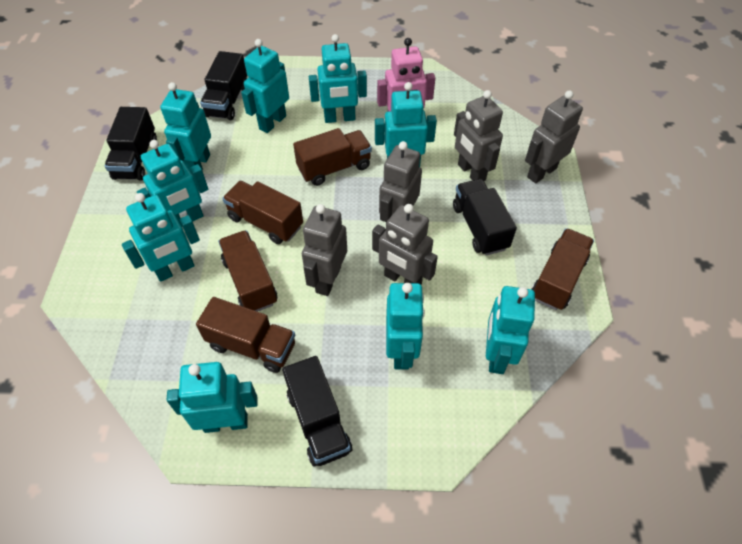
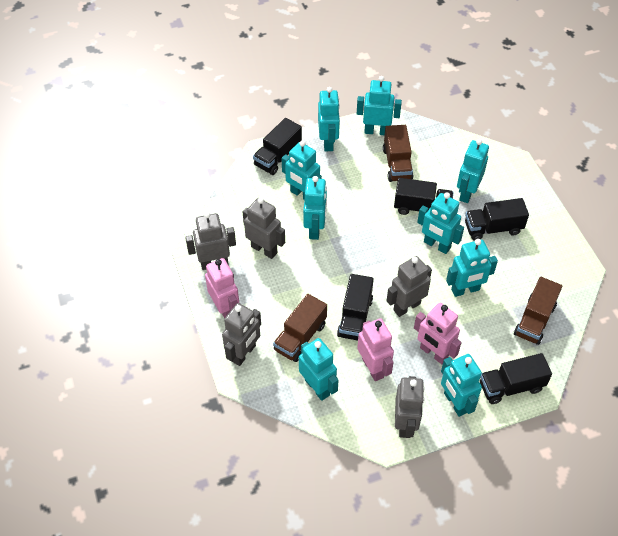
black truck: 4 -> 5
brown truck: 5 -> 3
pink robot: 1 -> 3

